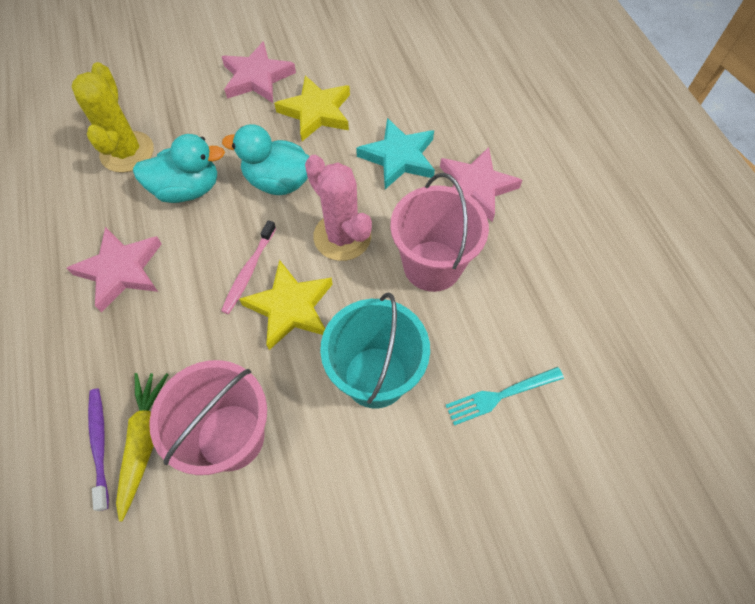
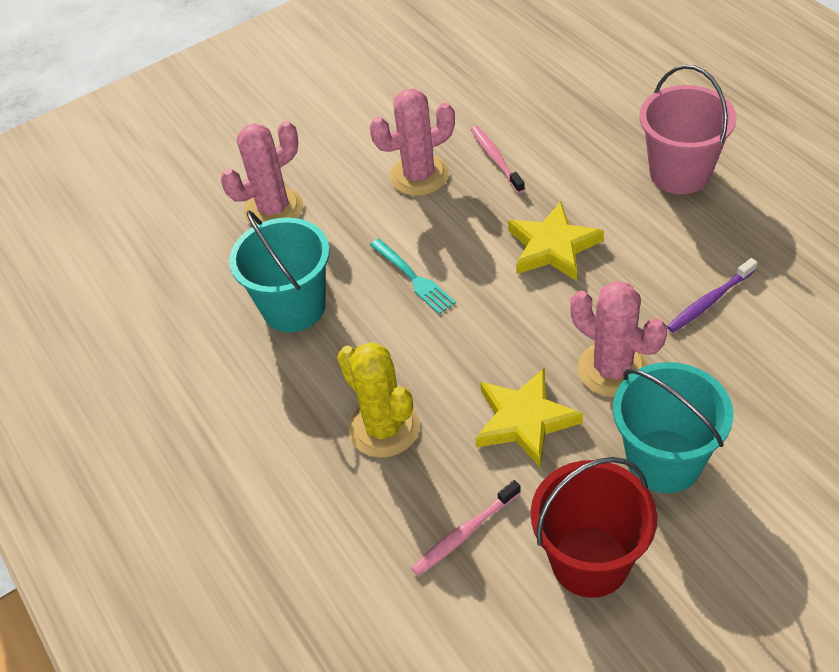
pink bucket: 2 -> 1
pink cactus: 1 -> 3
pink star: 3 -> 0
pink toothbrush: 1 -> 2
red bucket: 0 -> 1
turquoise bucket: 1 -> 2
turquoise duck: 2 -> 0
turquoise star: 1 -> 0
yellow carrot: 1 -> 0

